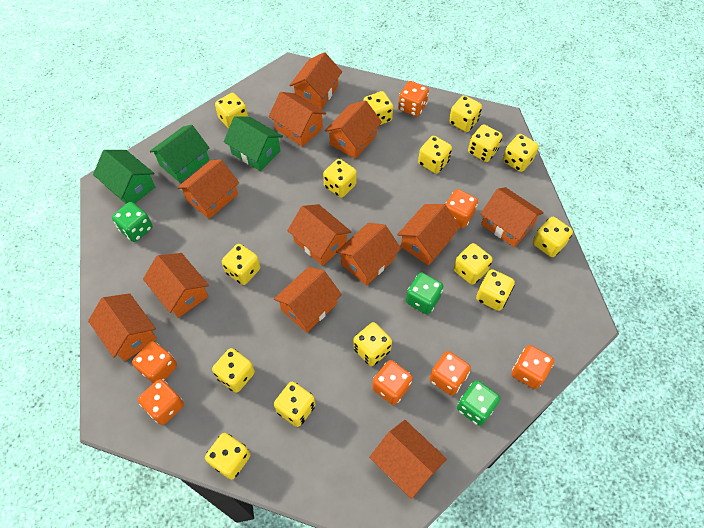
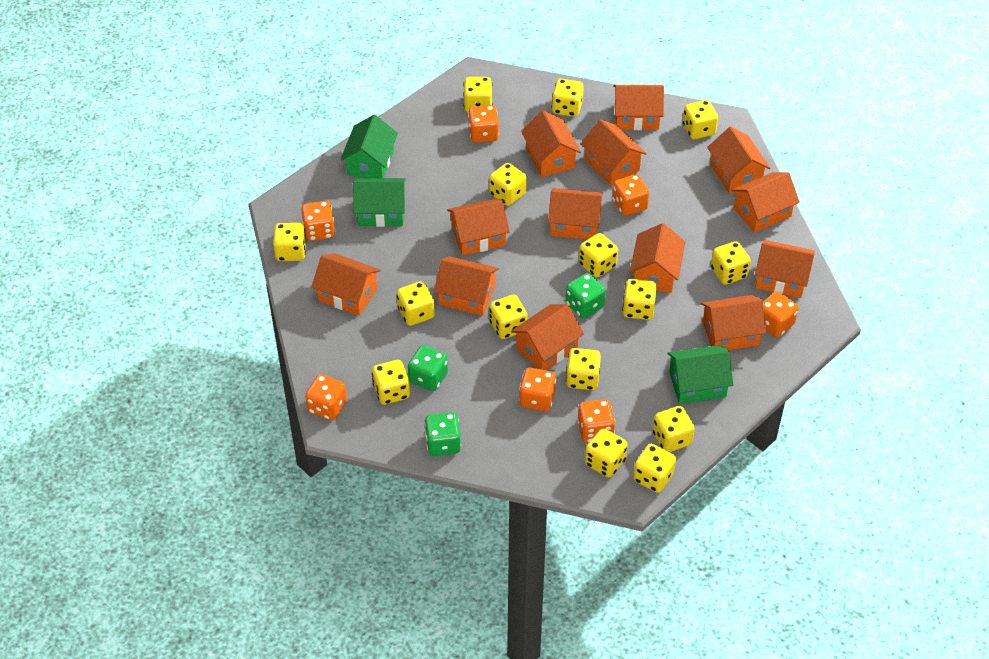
orange house: 12 -> 13

